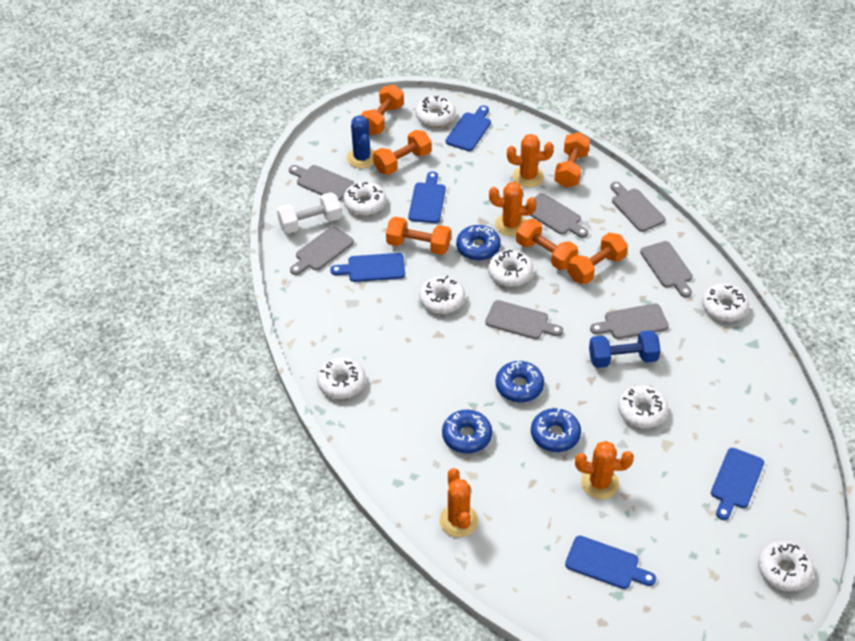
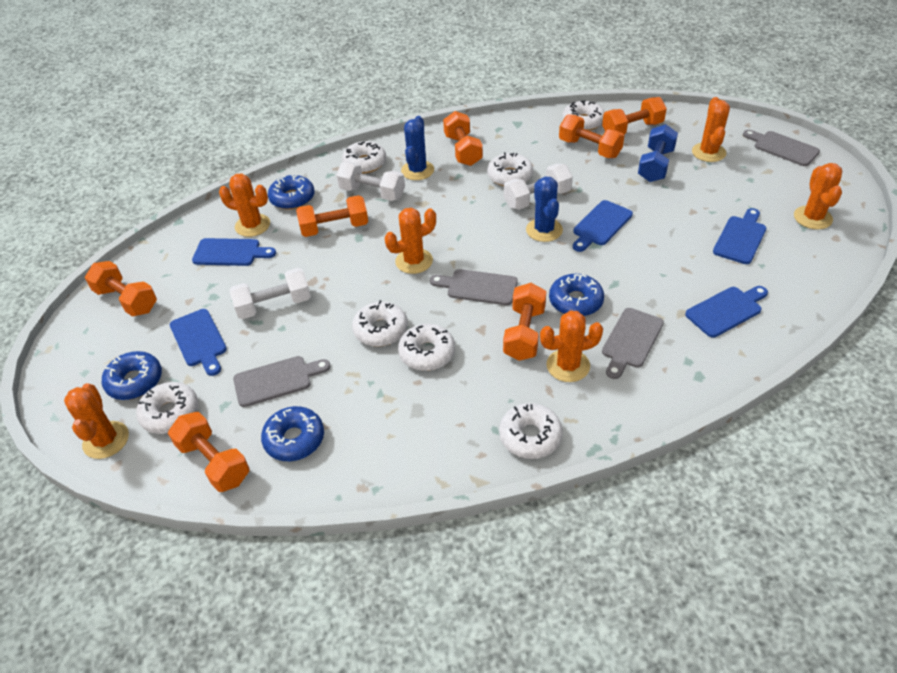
blue cactus: 1 -> 2
grey cutting board: 7 -> 4
orange cactus: 4 -> 6
orange dumbbell: 6 -> 7
white donut: 8 -> 7
white dumbbell: 1 -> 3

